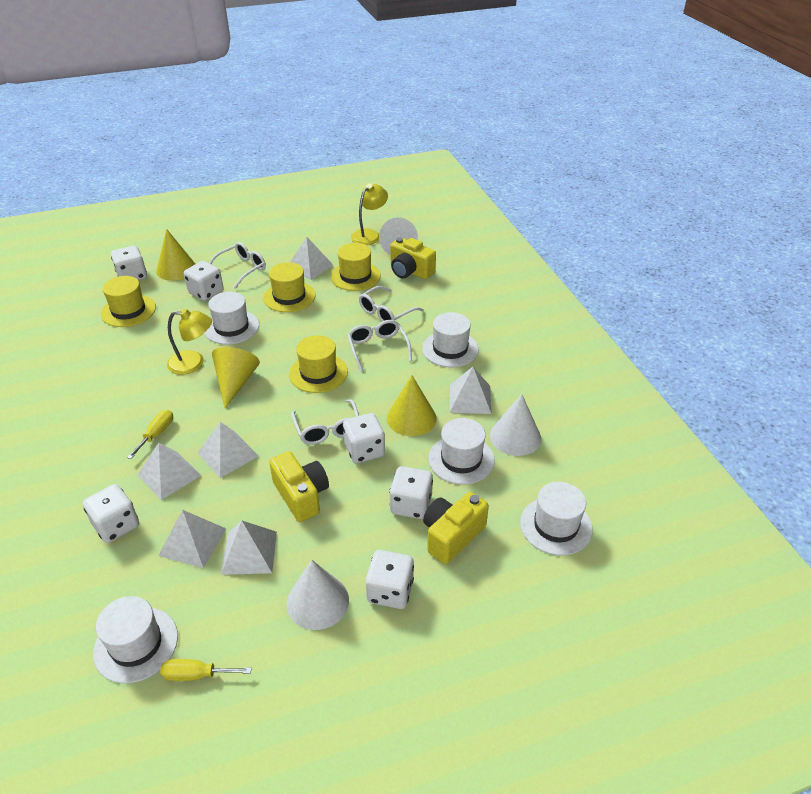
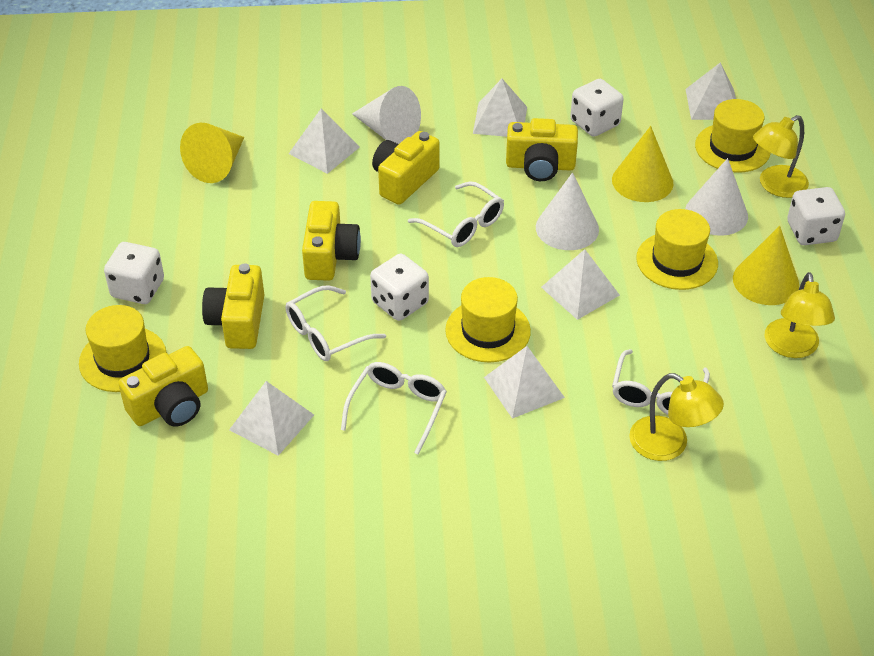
white dice: 6 -> 4
white hat: 5 -> 0
yellow camera: 3 -> 5
yellow lamp: 2 -> 3
yellow screwdriver: 2 -> 0

